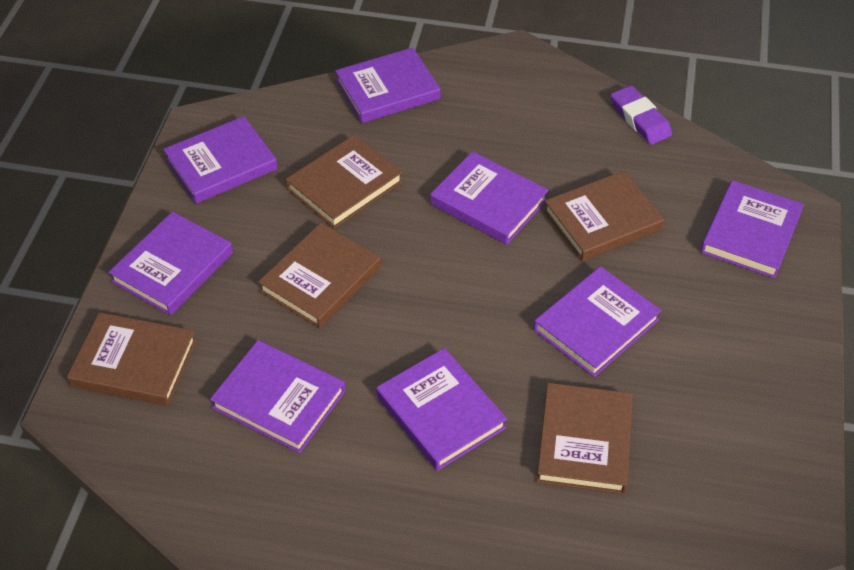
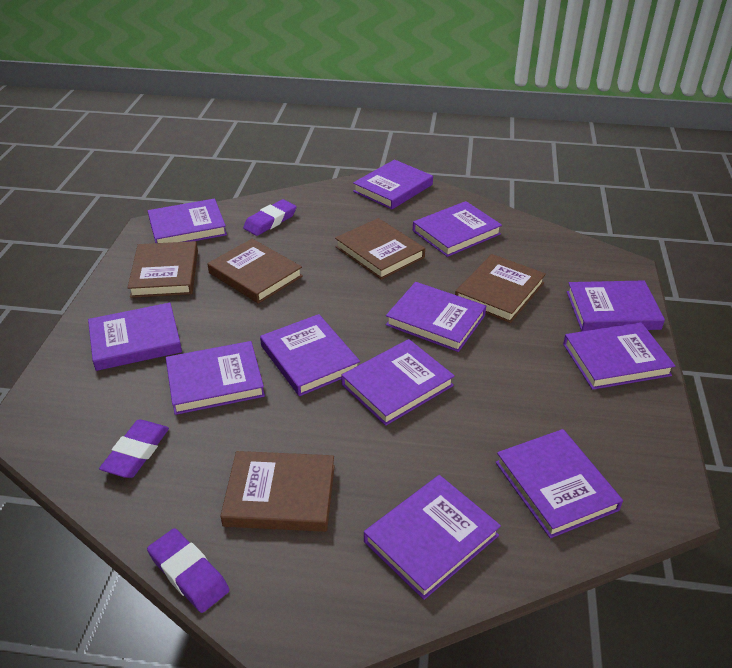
purple book: 8 -> 12
purple eraser: 1 -> 3

